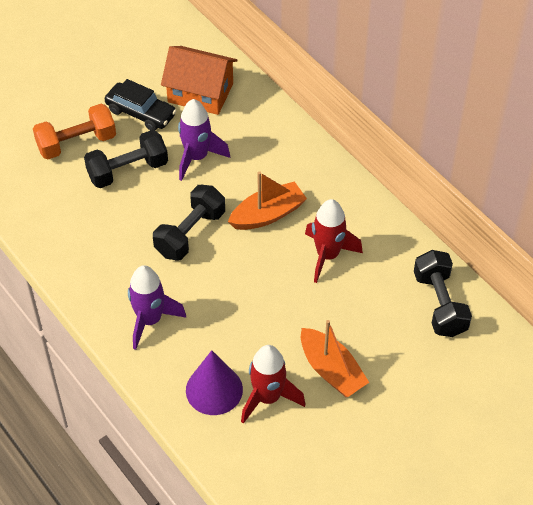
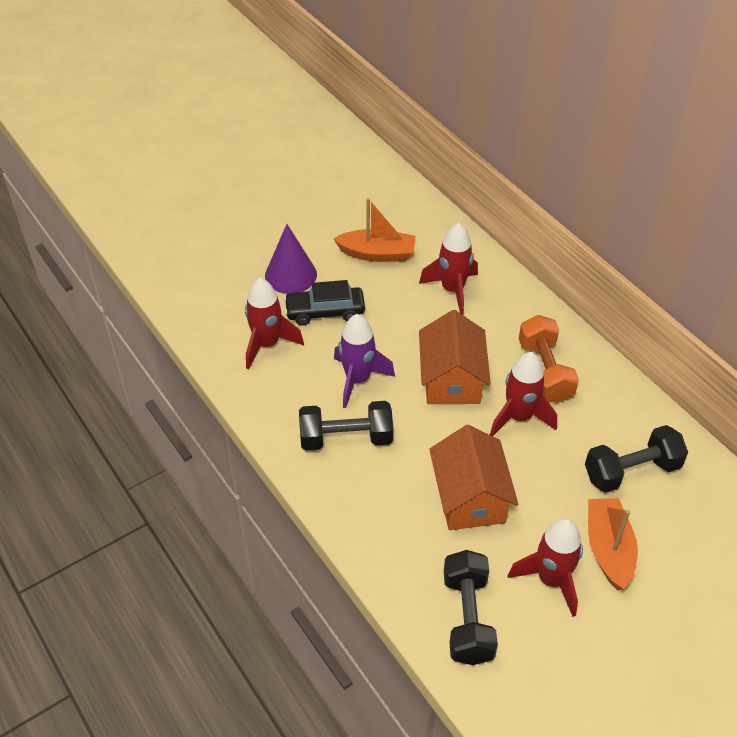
orange house: 1 -> 2
purple rocket: 2 -> 1
red rocket: 2 -> 4

